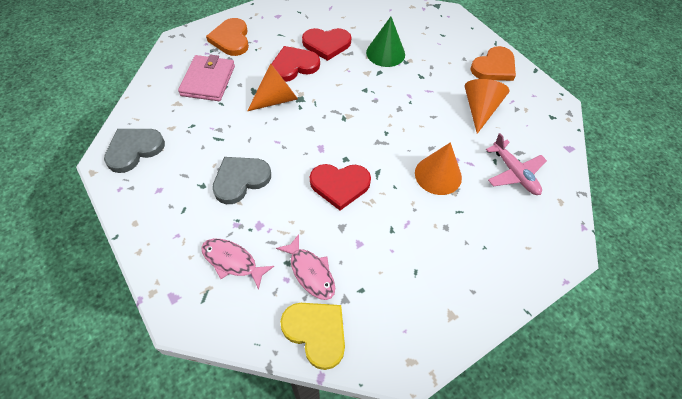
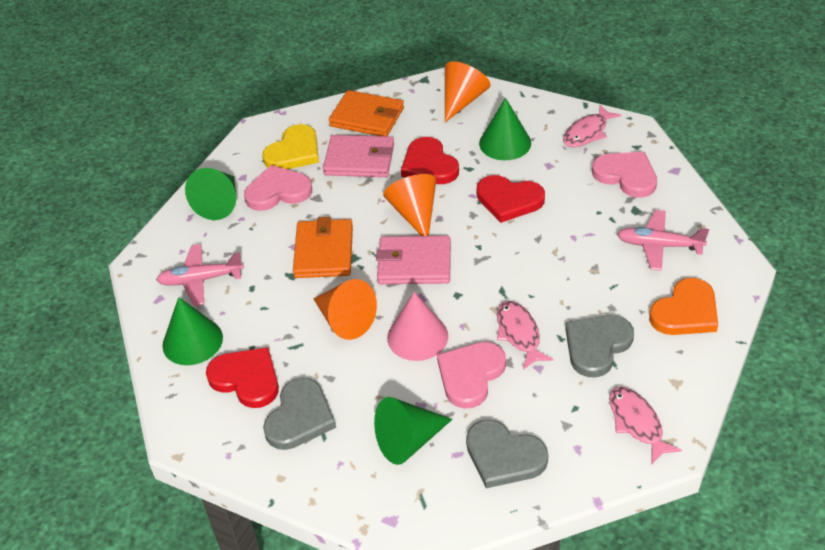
green cone: 1 -> 4
grey heart: 2 -> 3
orange heart: 2 -> 1
orange wallet: 0 -> 2
pink cone: 0 -> 1
pink fish: 2 -> 3
pink heart: 0 -> 3
pink plane: 1 -> 2
pink wallet: 1 -> 2

